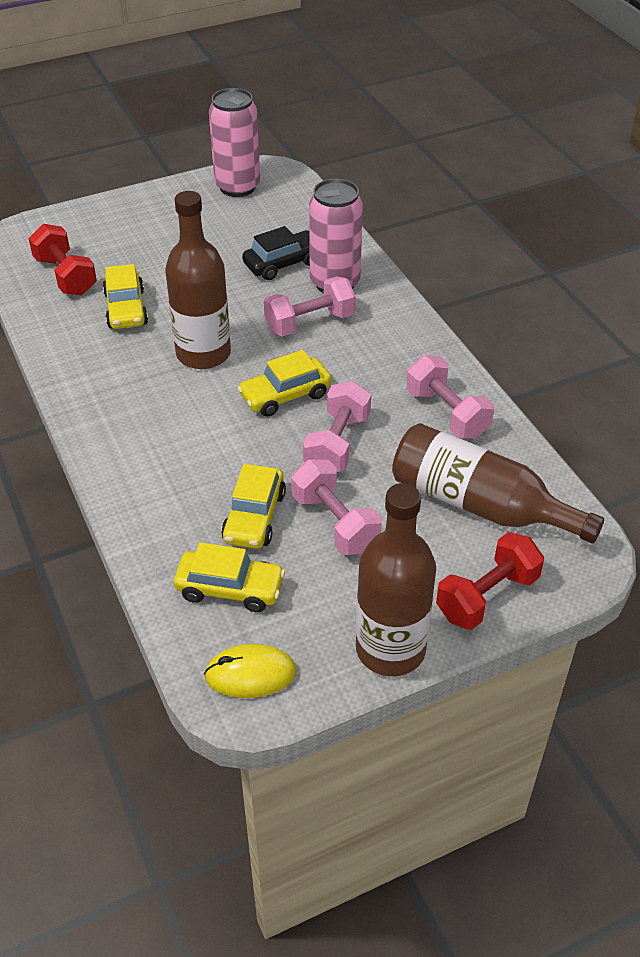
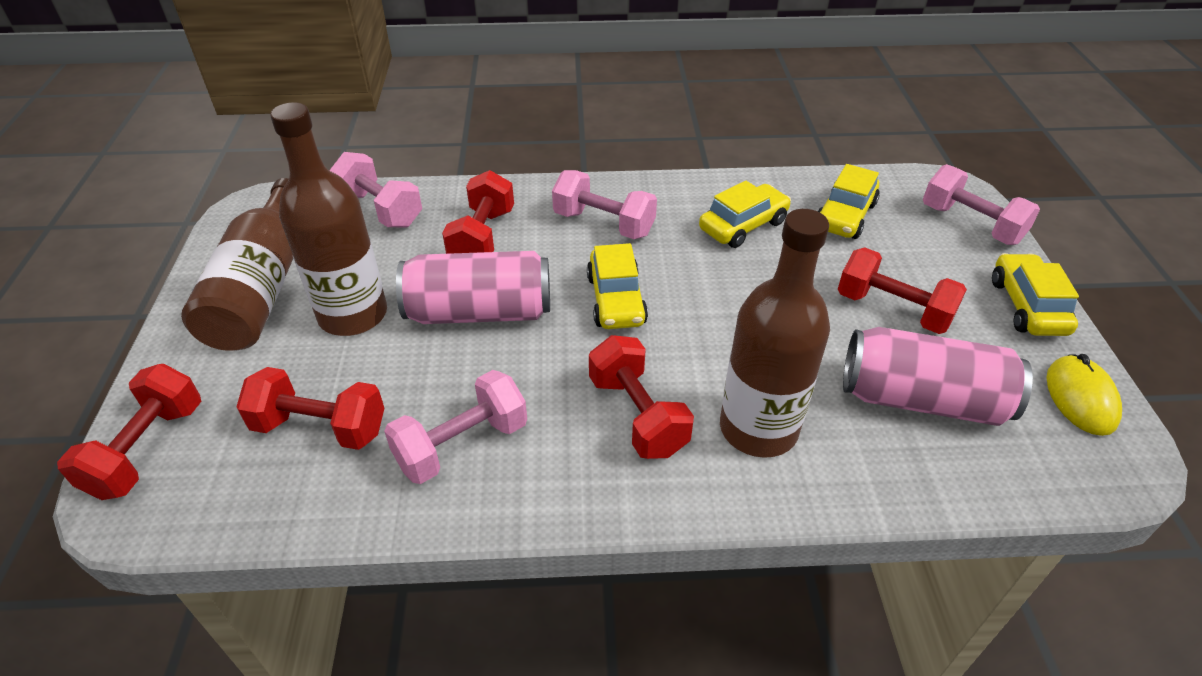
black car: 1 -> 0
red dumbbell: 2 -> 5

